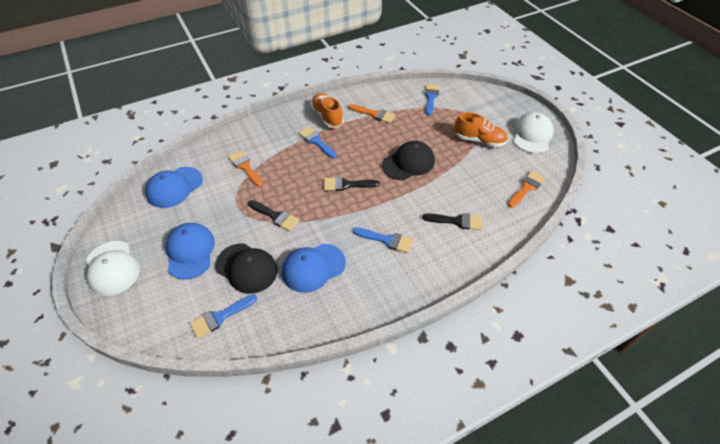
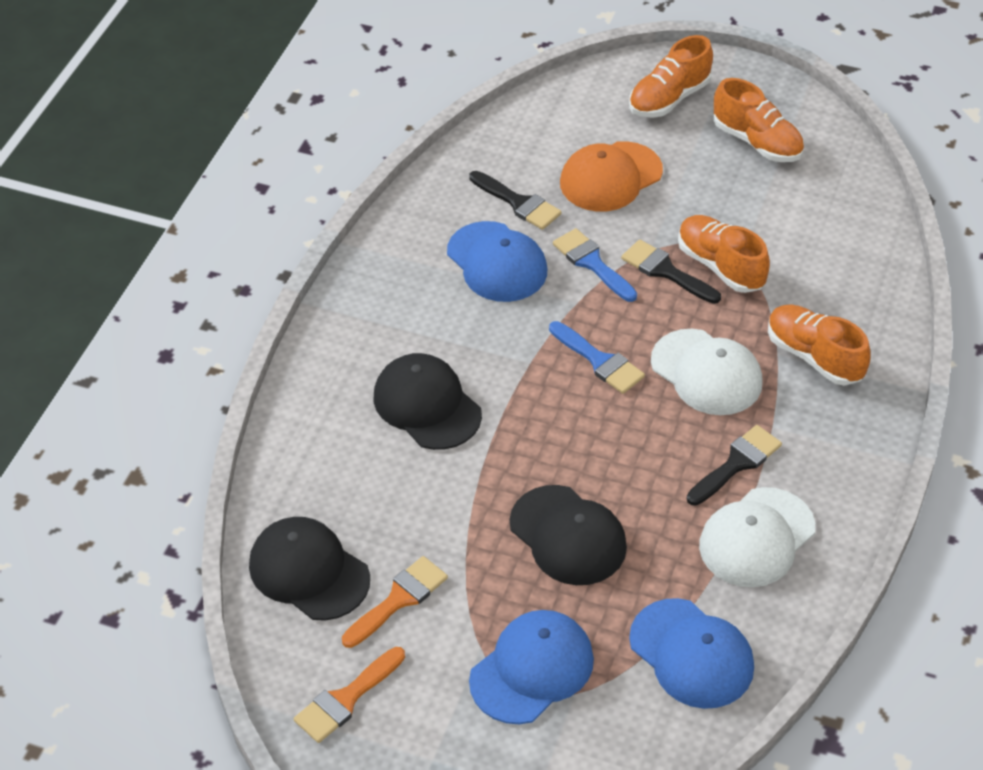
black cap: 2 -> 3
blue brush: 4 -> 2
orange brush: 3 -> 2
orange cap: 0 -> 1
orange shoe: 2 -> 4

